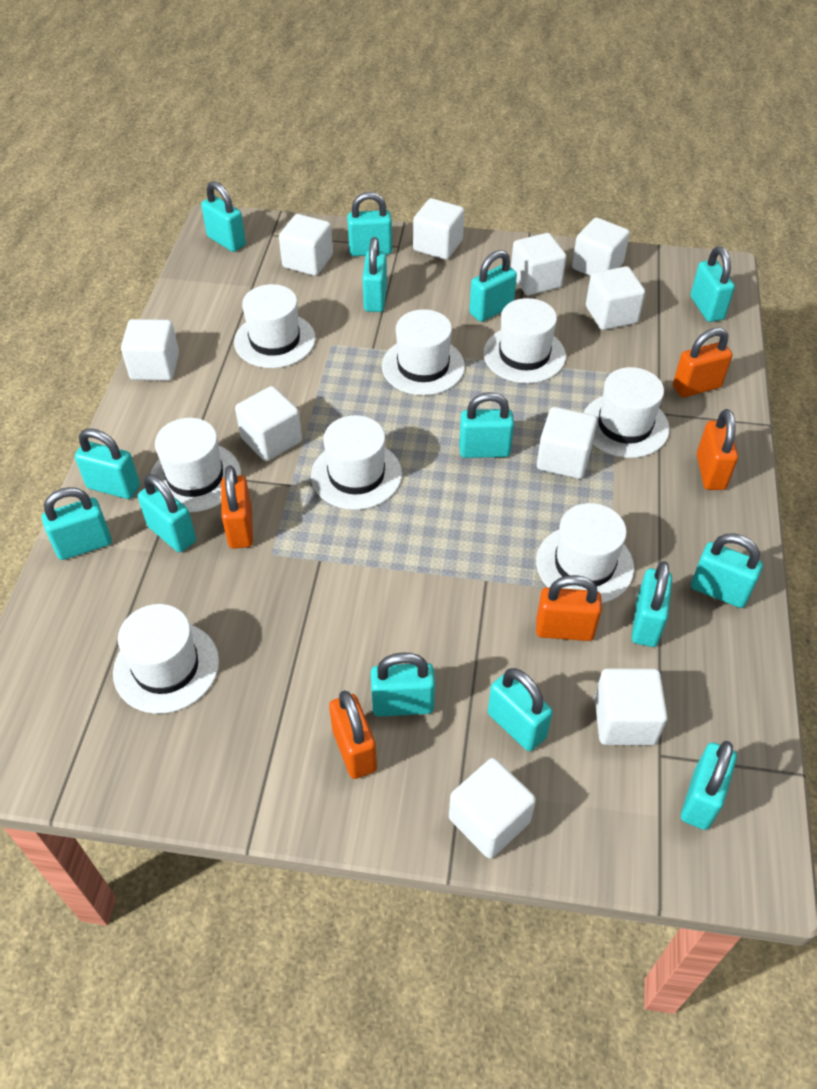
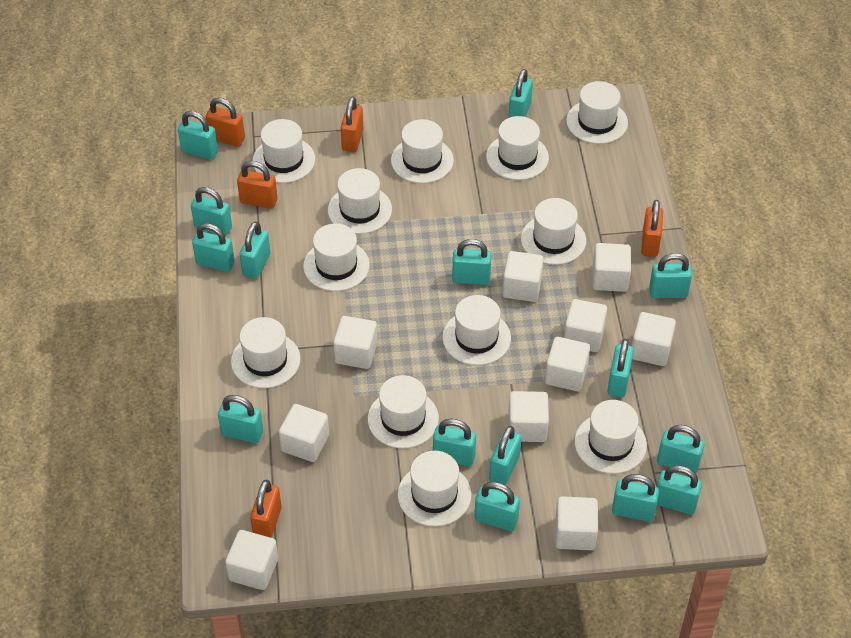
turquoise padlock: 14 -> 15
white hat: 8 -> 12

